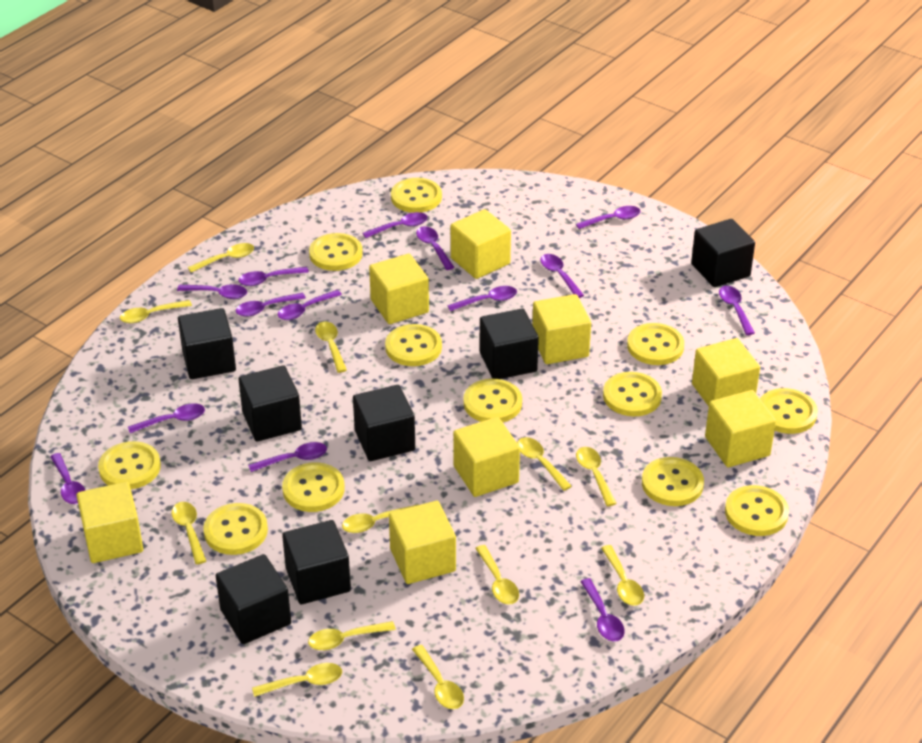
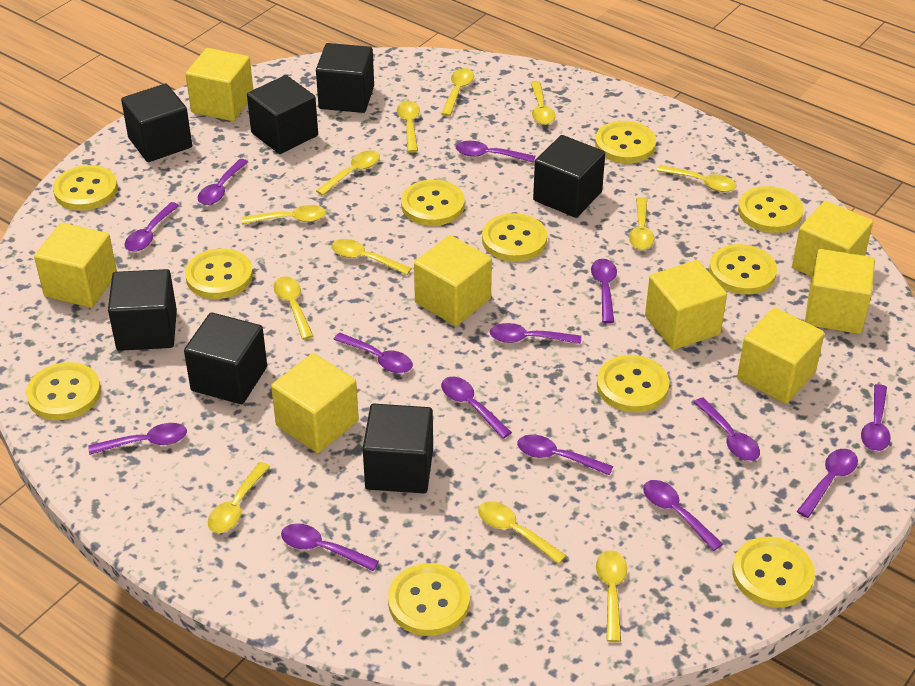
yellow button: 12 -> 11

